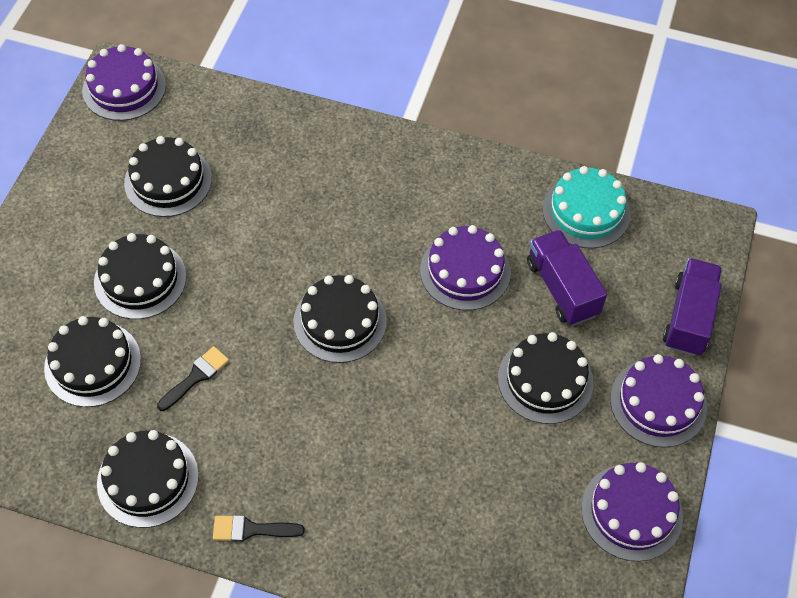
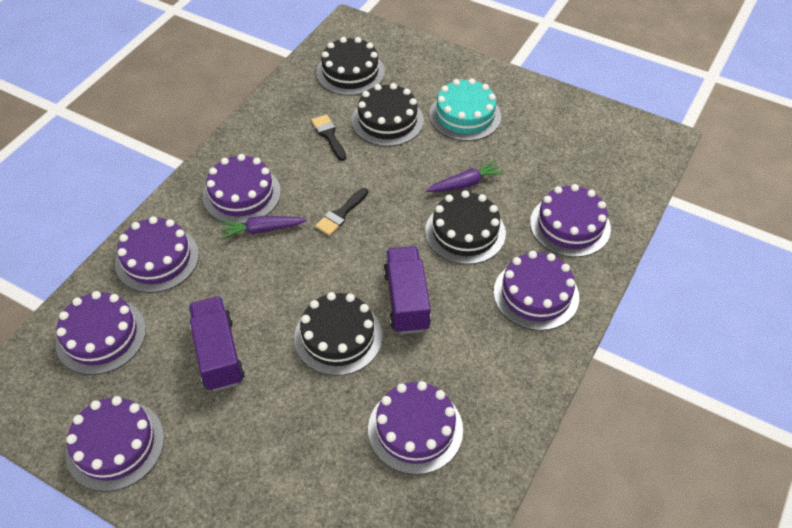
black cake: 6 -> 4
purple cake: 4 -> 7
purple carrot: 0 -> 2

